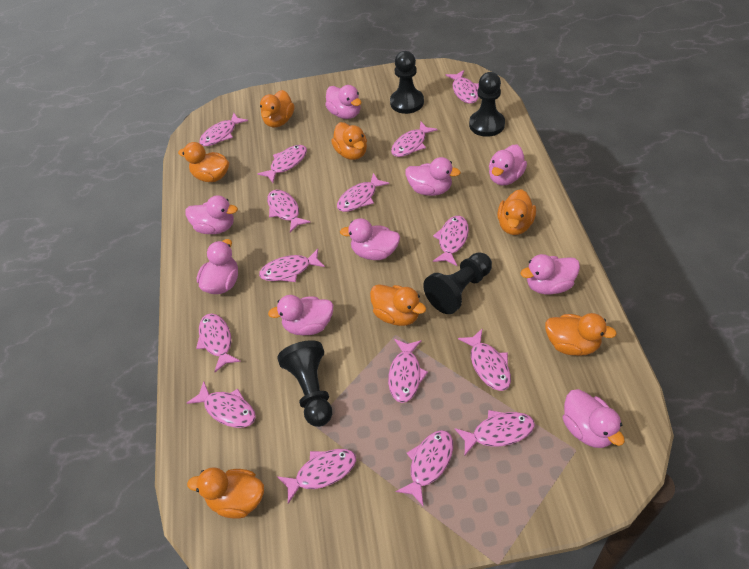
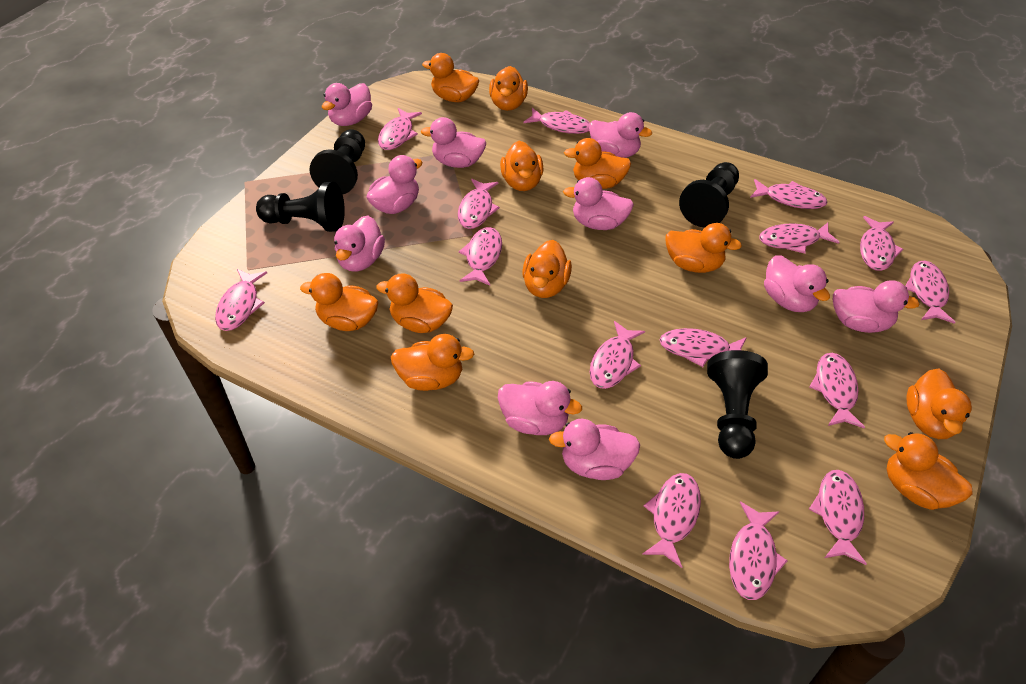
orange duck: 7 -> 11
pink duck: 9 -> 10

